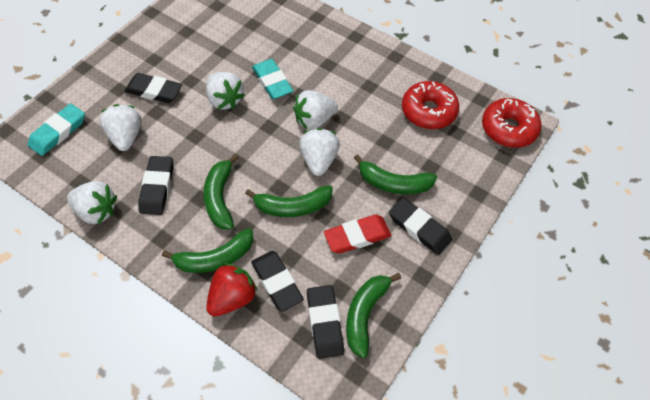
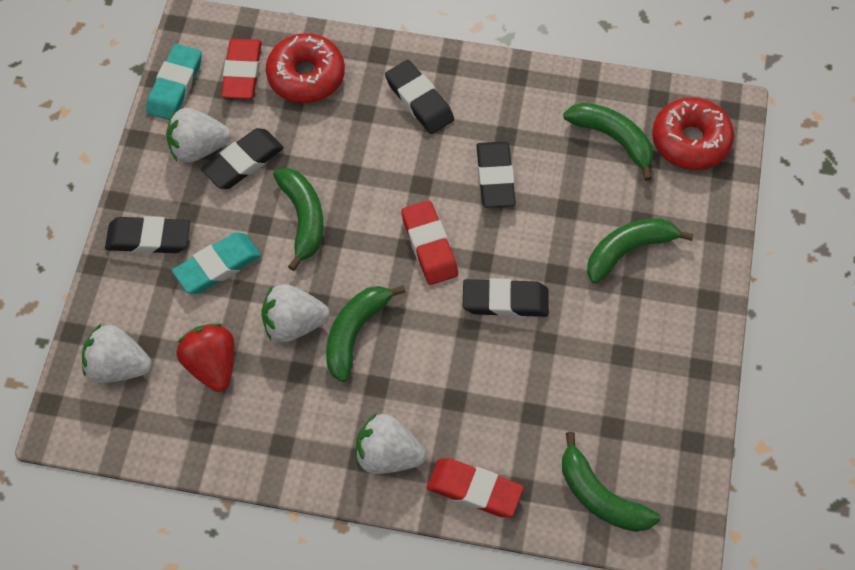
red eraser: 1 -> 3
white strawberry: 5 -> 4

